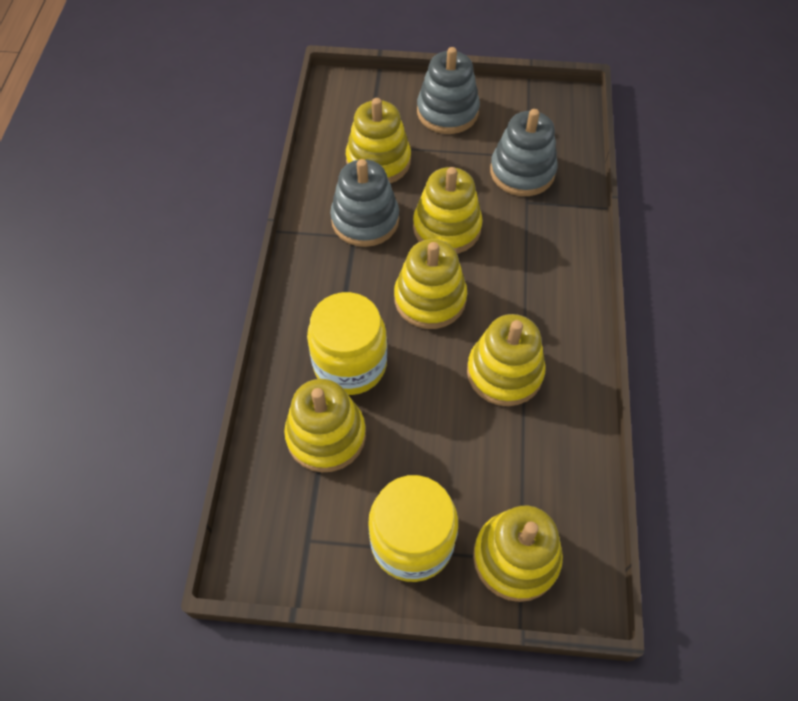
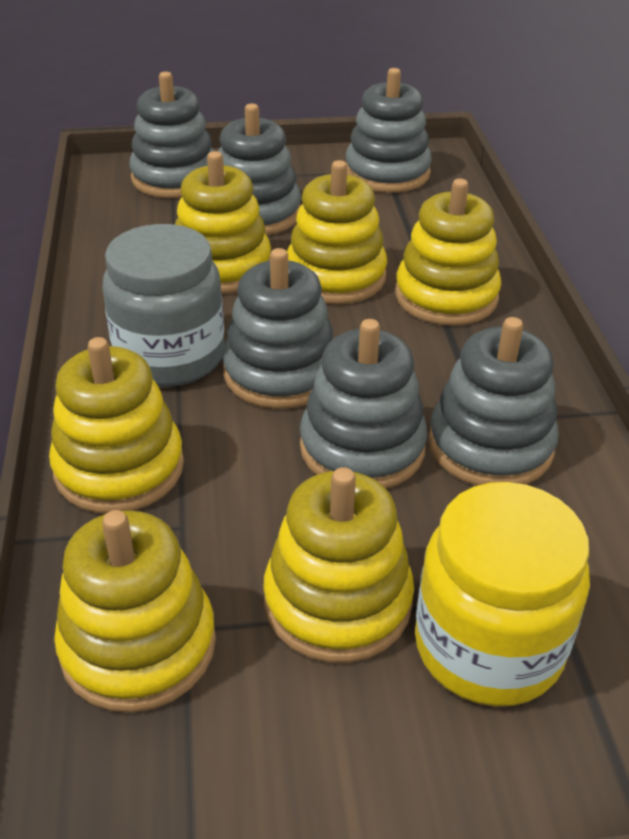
grey jar: 0 -> 1
grey stacking toy: 3 -> 6
yellow jar: 2 -> 1

